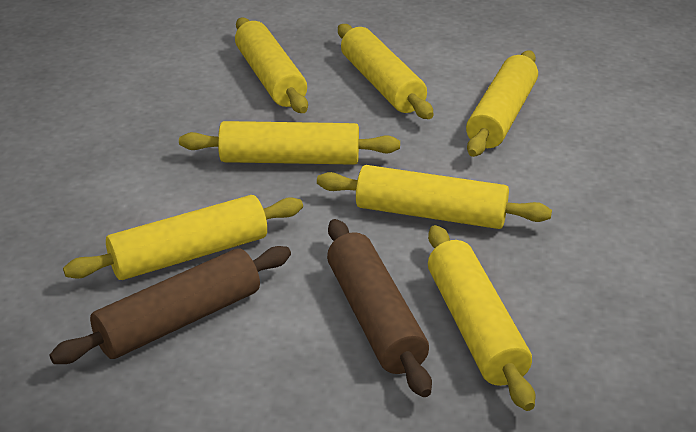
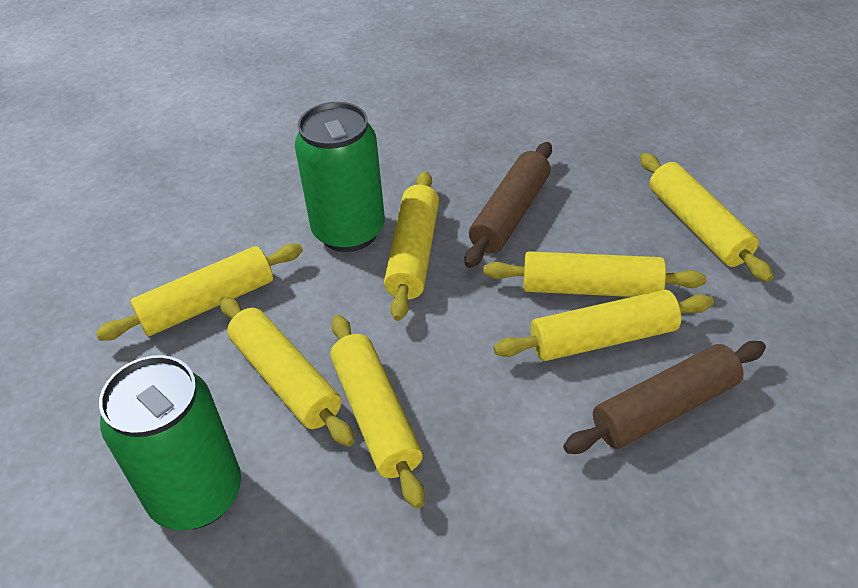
green can: 0 -> 2

